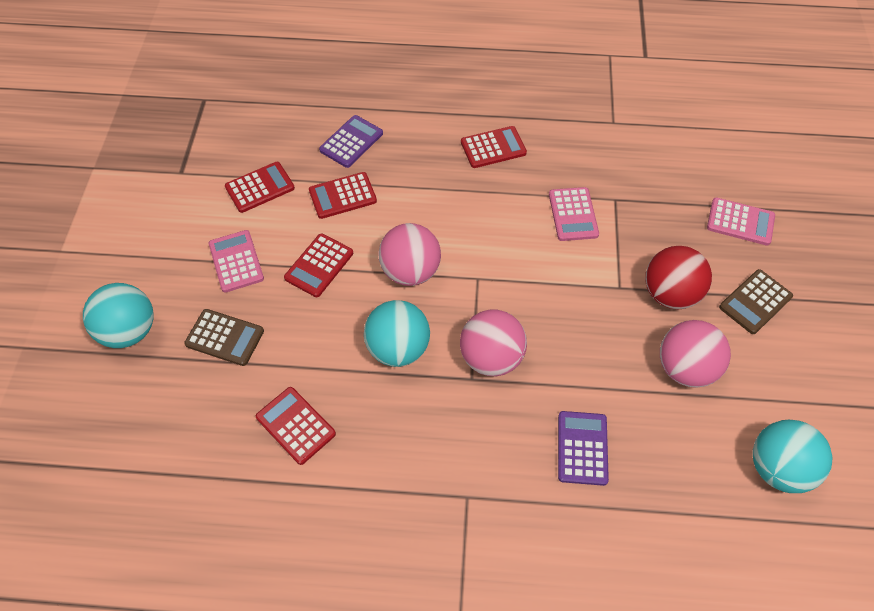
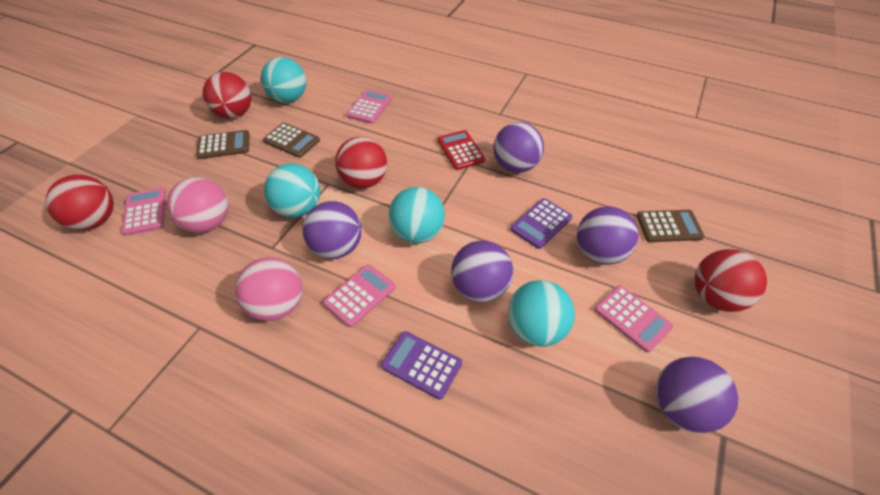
brown calculator: 2 -> 3
pink ball: 3 -> 2
pink calculator: 3 -> 4
purple ball: 0 -> 5
red ball: 1 -> 4
red calculator: 5 -> 1
turquoise ball: 3 -> 4

